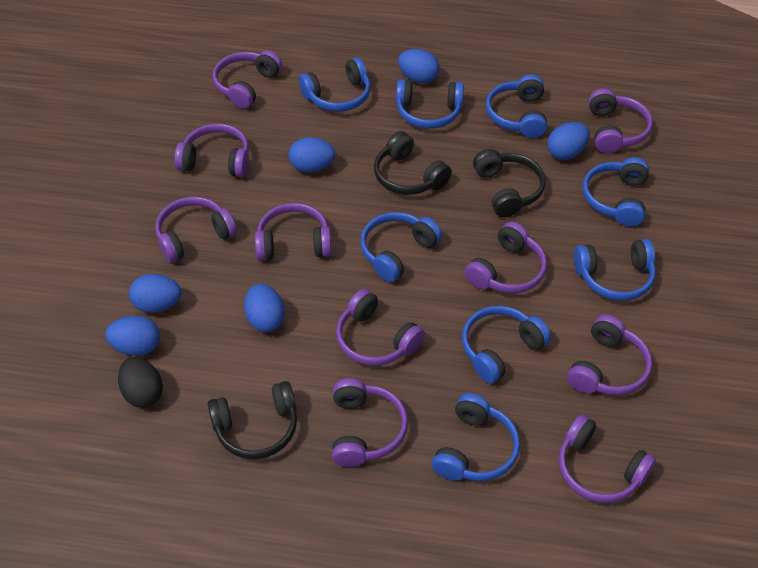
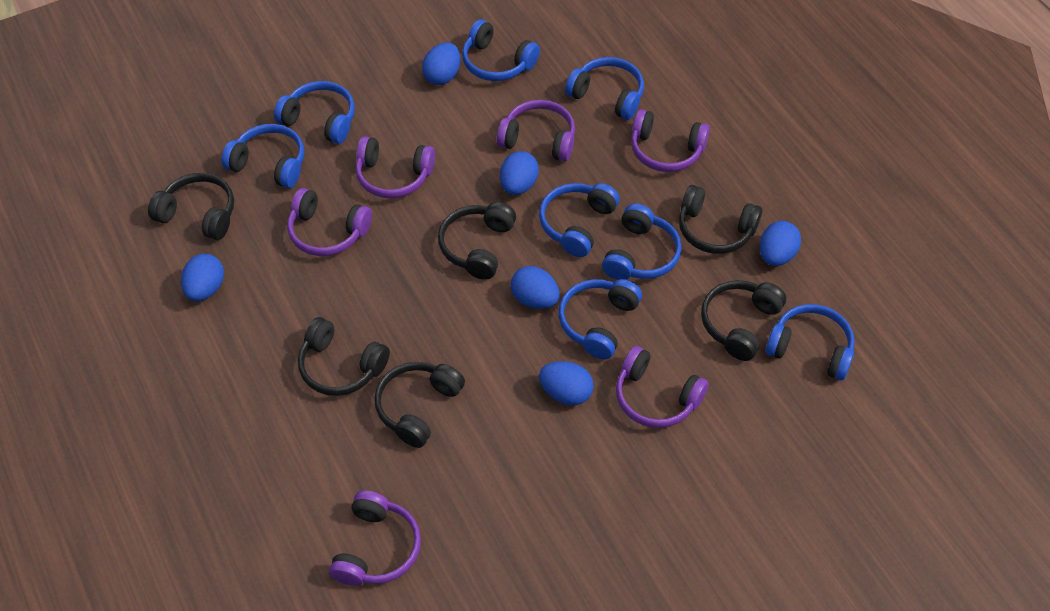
black egg: 1 -> 0
black headphones: 3 -> 6
purple headphones: 10 -> 6

